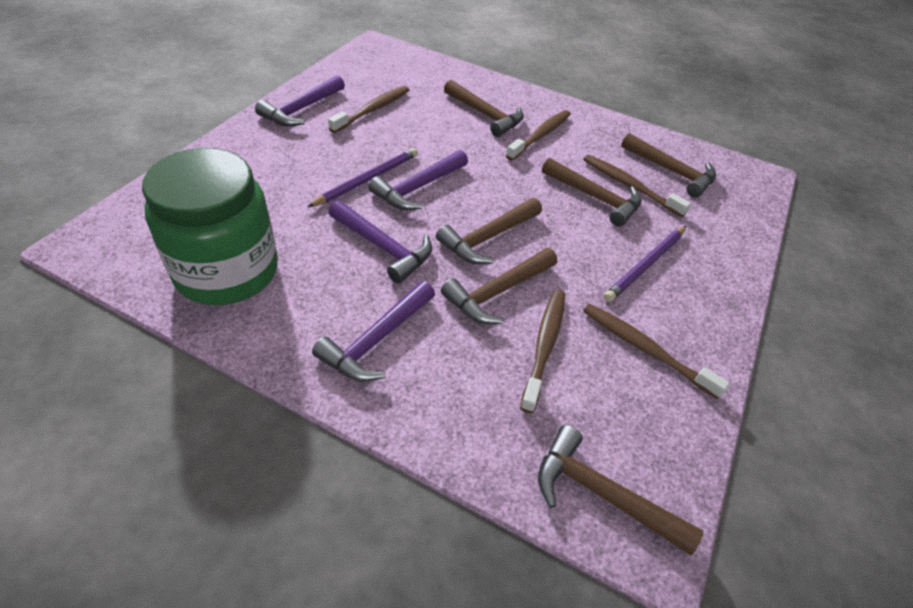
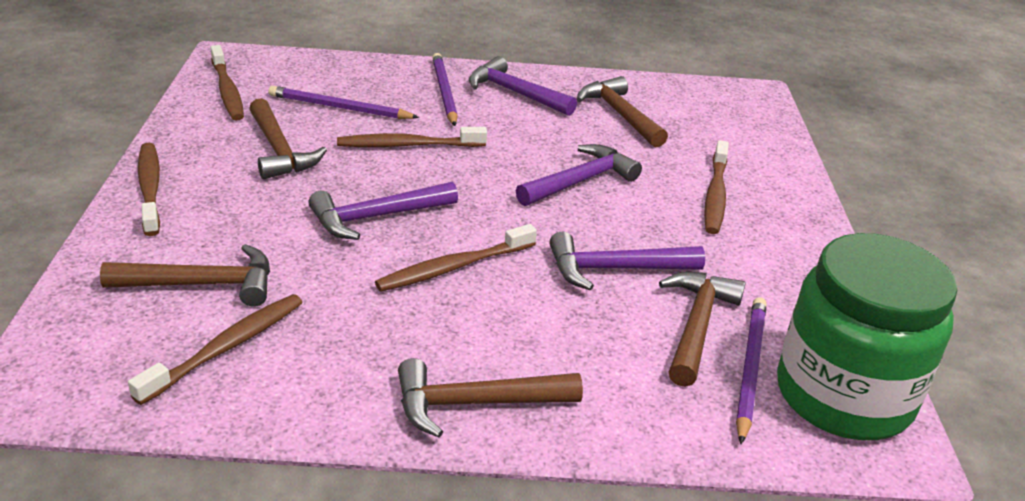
brown hammer: 6 -> 5
brown toothbrush: 5 -> 6
purple pencil: 2 -> 3

